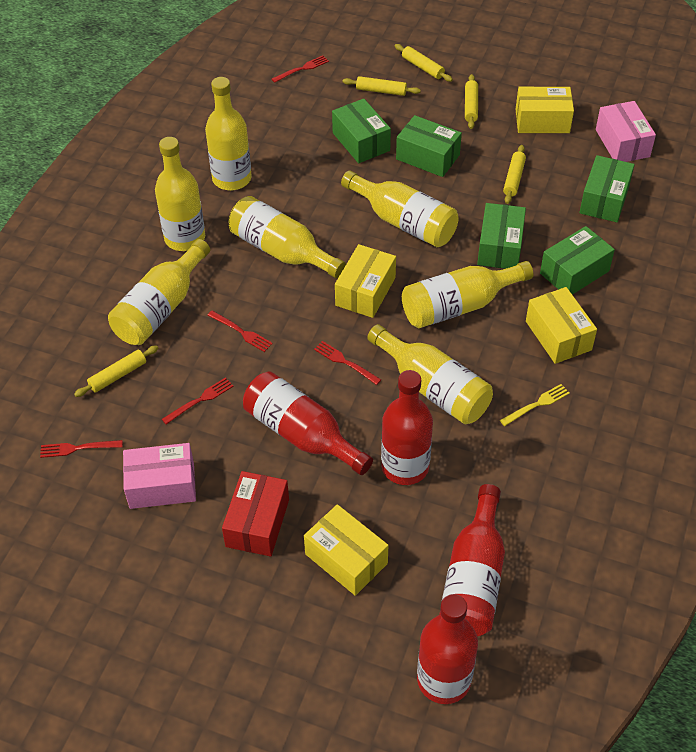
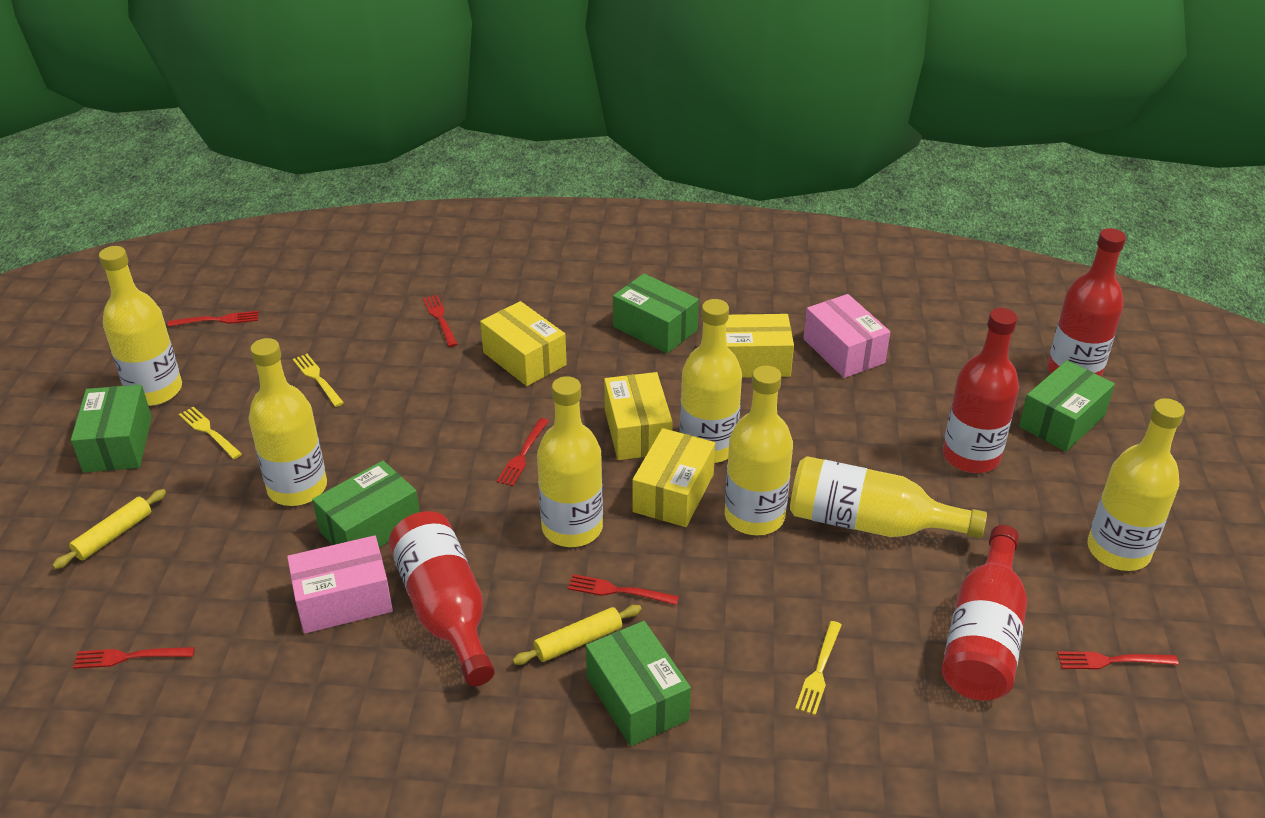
red box: 1 -> 0
red fork: 5 -> 6
yellow fork: 1 -> 3
yellow rolling pin: 5 -> 2

